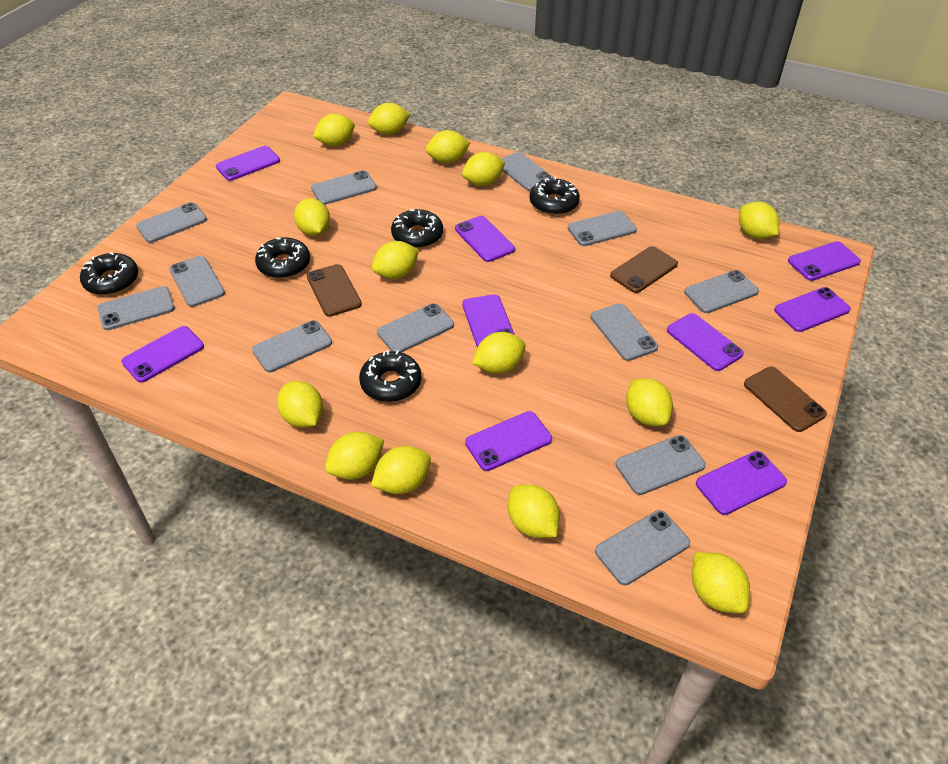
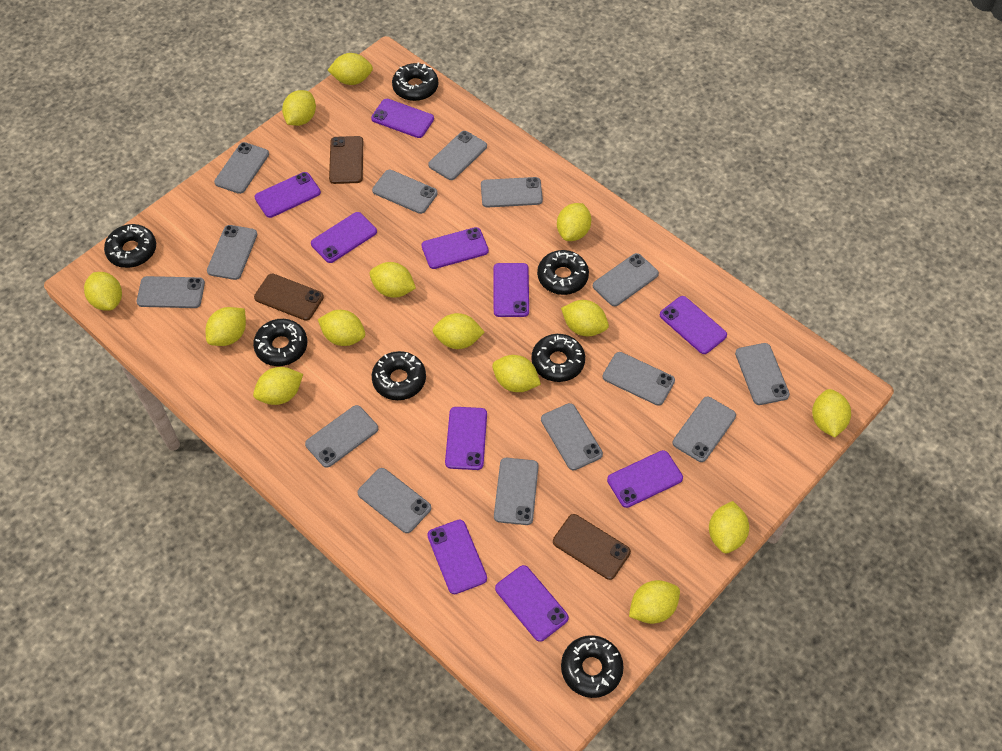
black donut: 5 -> 7
grey phone: 12 -> 14
purple phone: 9 -> 10

